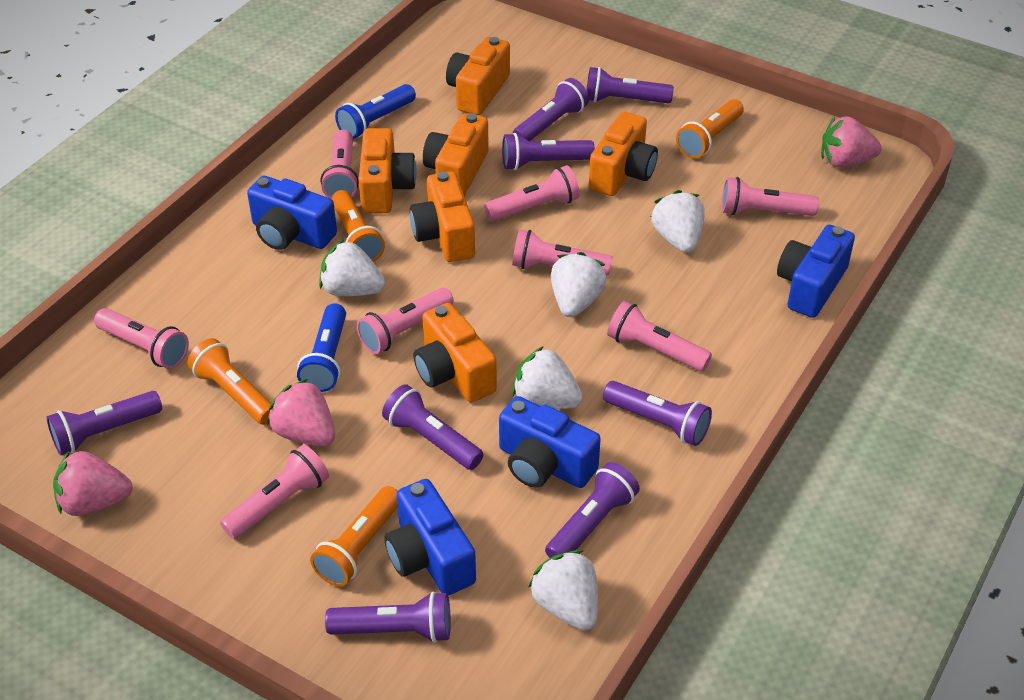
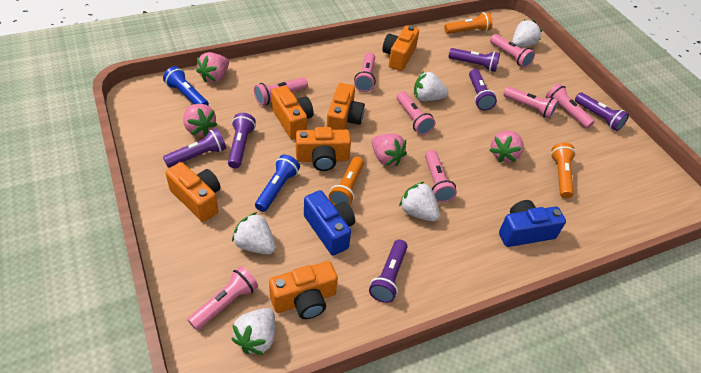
blue camera: 4 -> 2
orange flashlight: 4 -> 3
pink strawberry: 3 -> 4
purple flashlight: 8 -> 6

